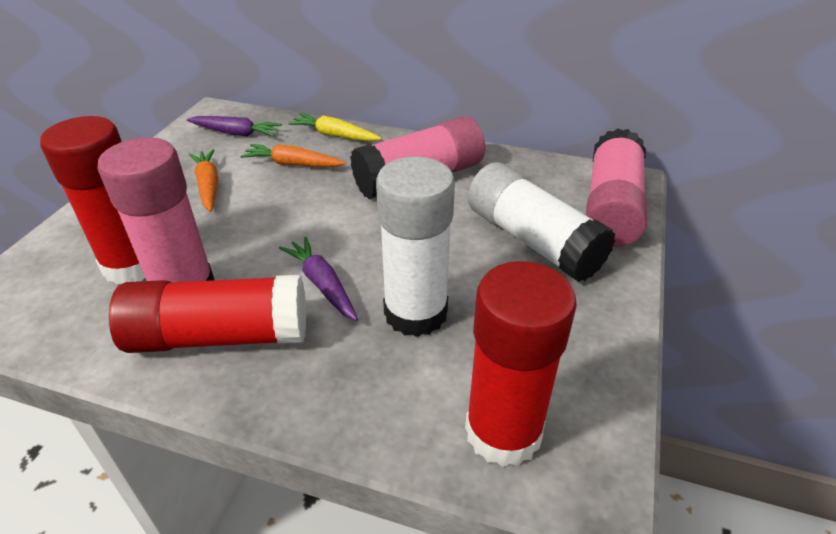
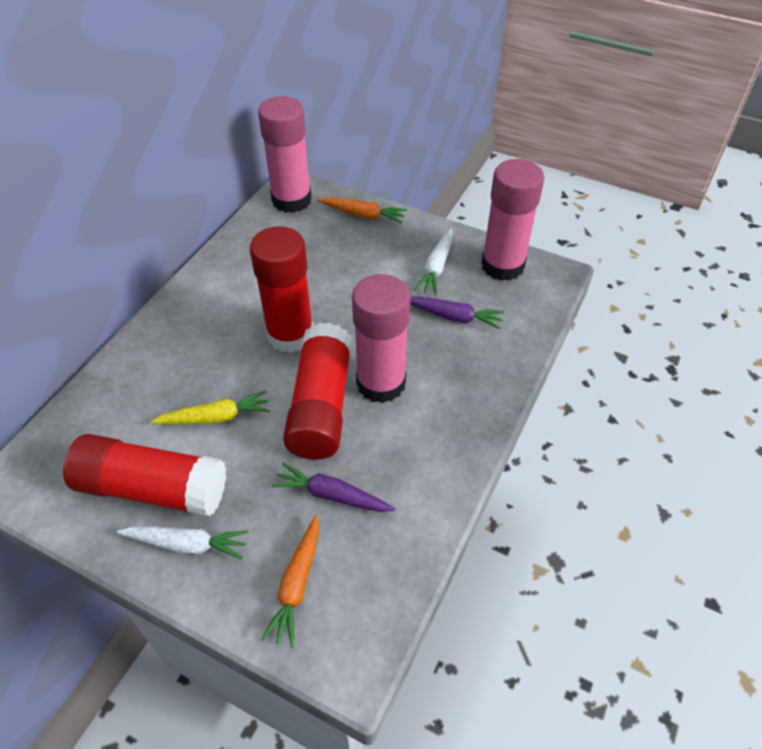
white carrot: 0 -> 2
white glue stick: 2 -> 0

